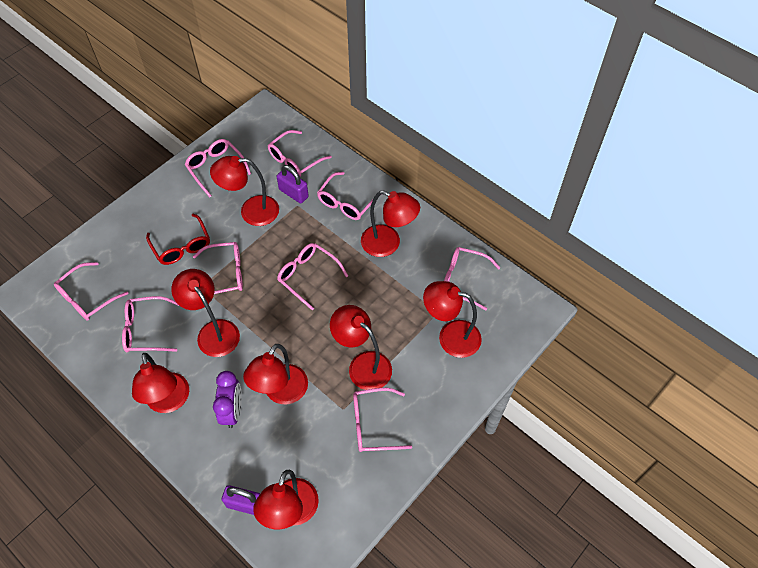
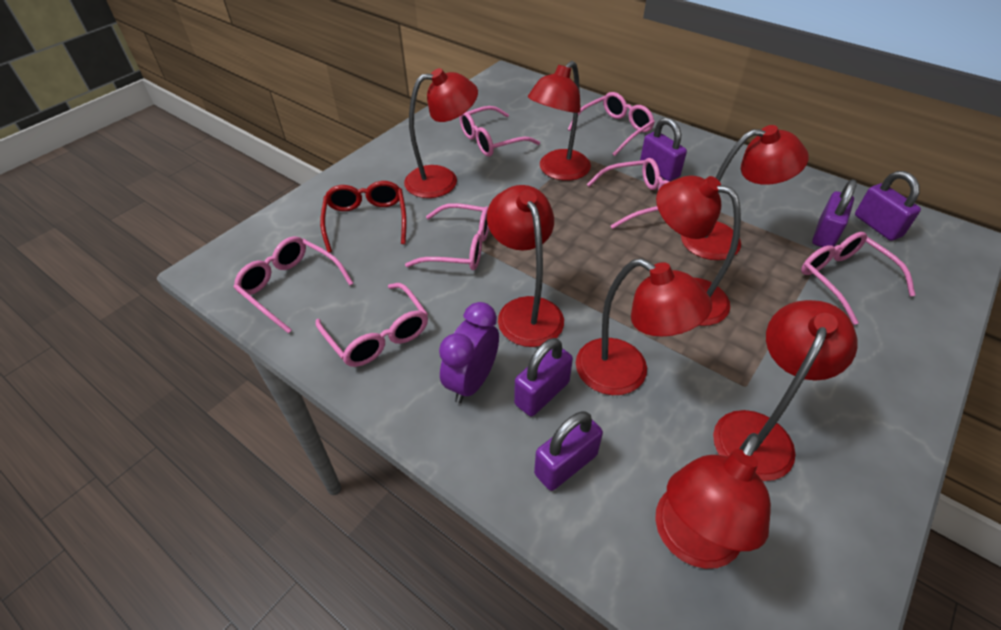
pink glasses: 9 -> 7
purple padlock: 2 -> 5

